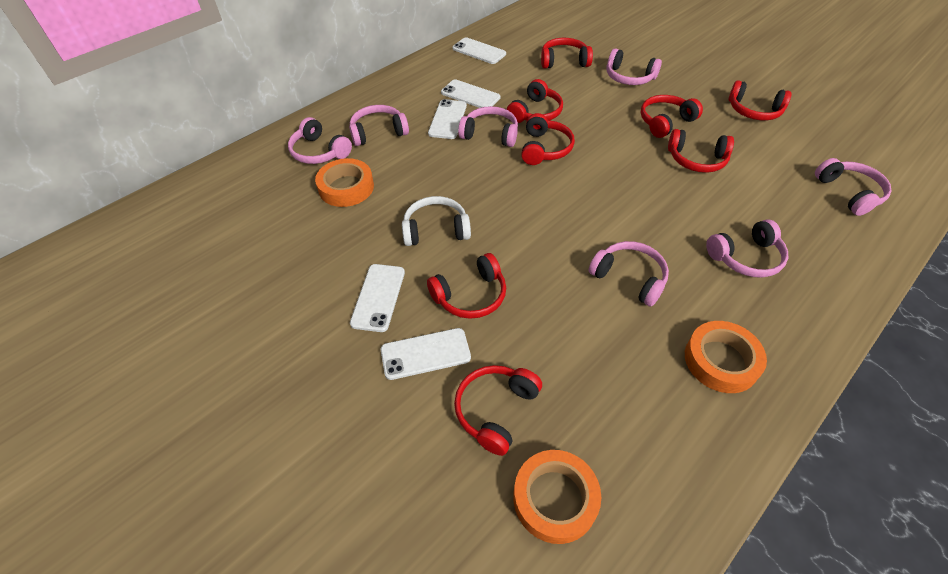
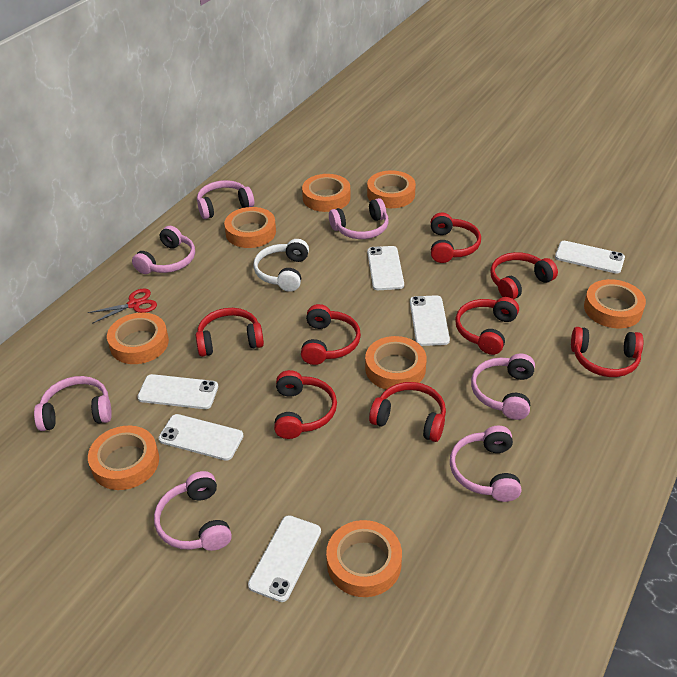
orange tape: 3 -> 8
red scissors: 0 -> 1
white phone: 5 -> 6

